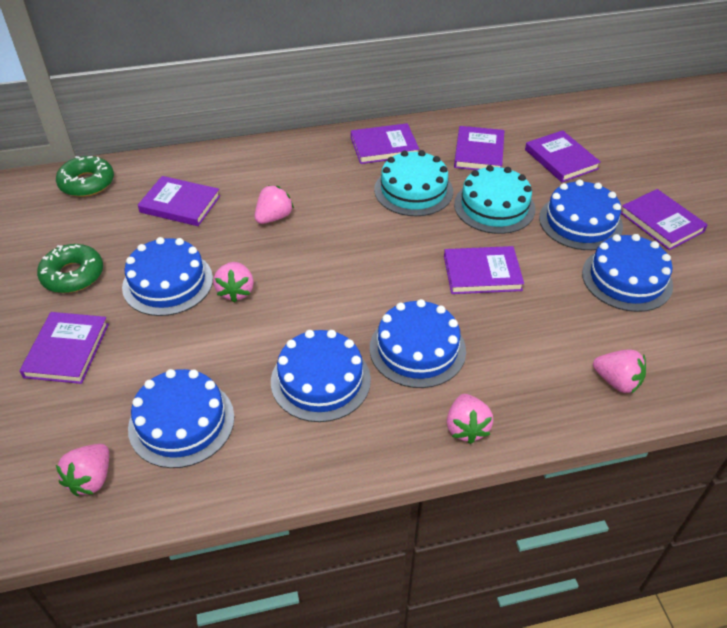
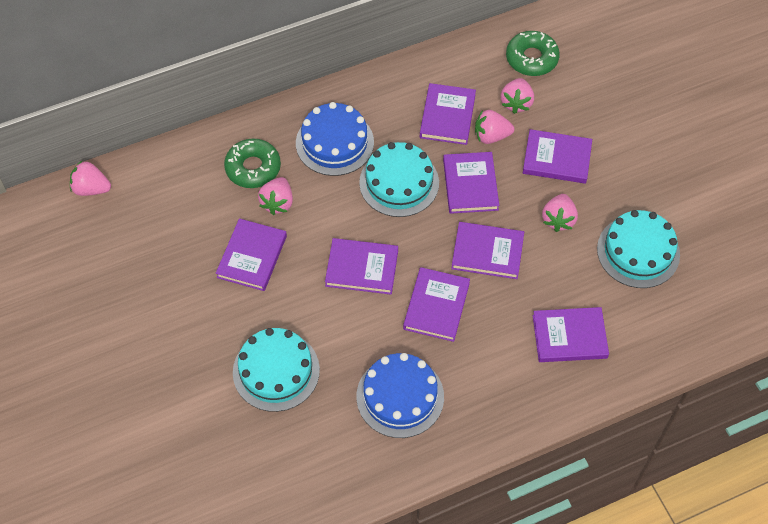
blue cake: 6 -> 2
purple book: 7 -> 8
turquoise cake: 2 -> 3

